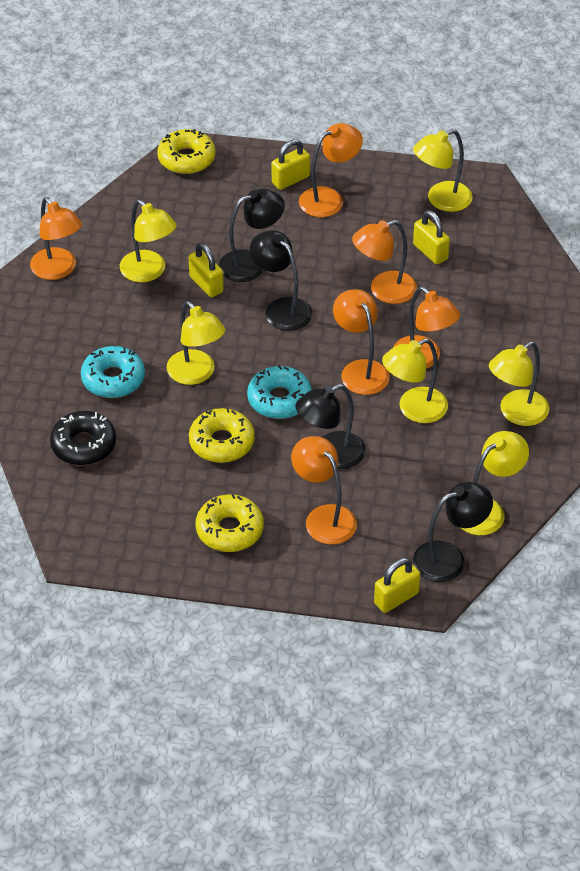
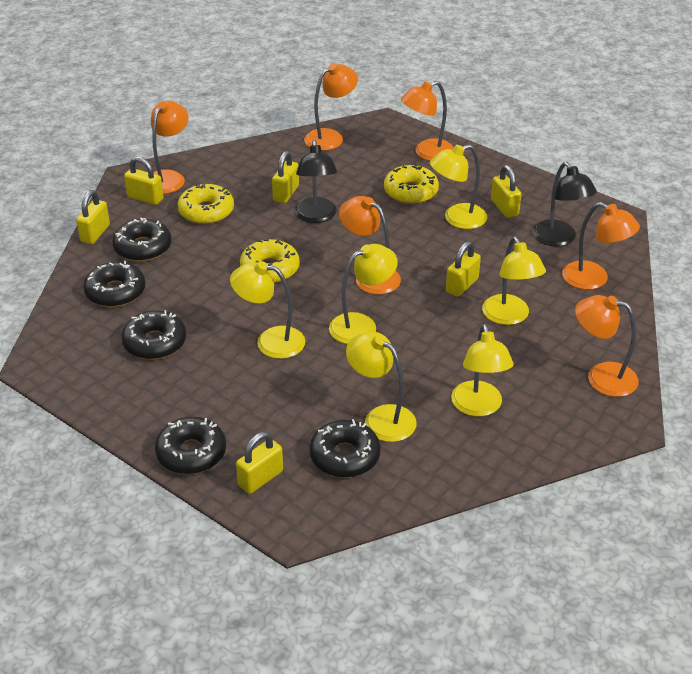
black donut: 1 -> 5
black lamp: 4 -> 2
turquoise donut: 2 -> 0
yellow padlock: 4 -> 6

